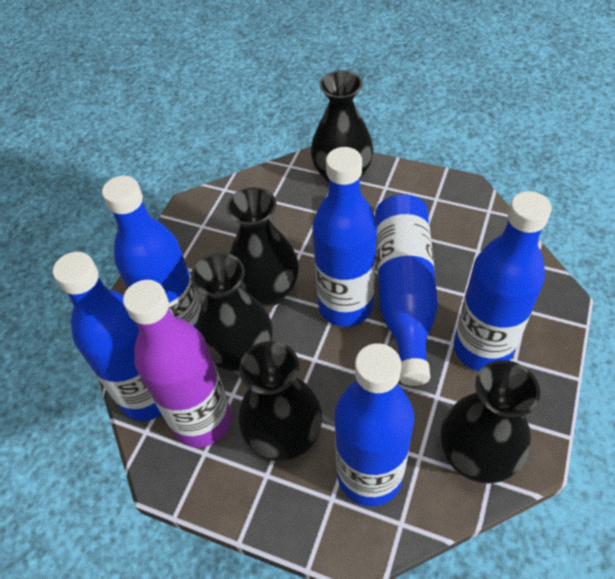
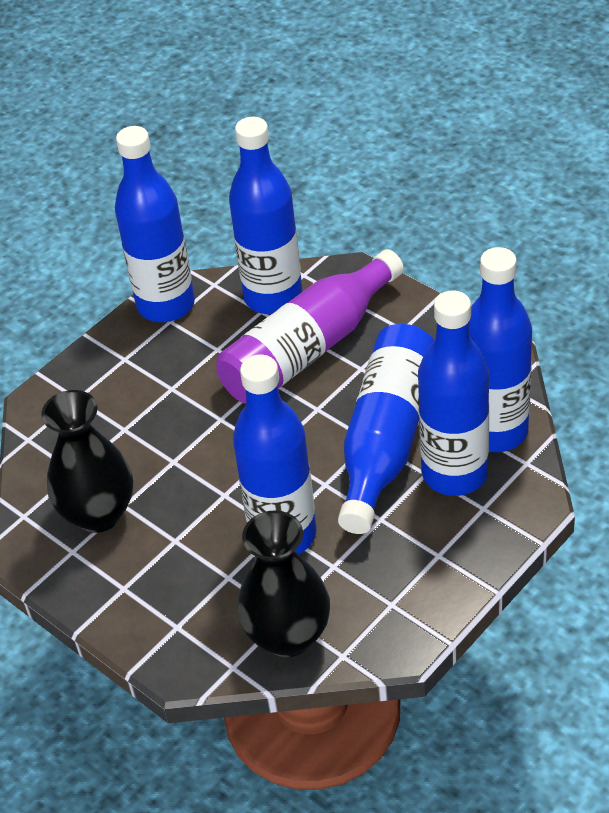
black vase: 5 -> 2

